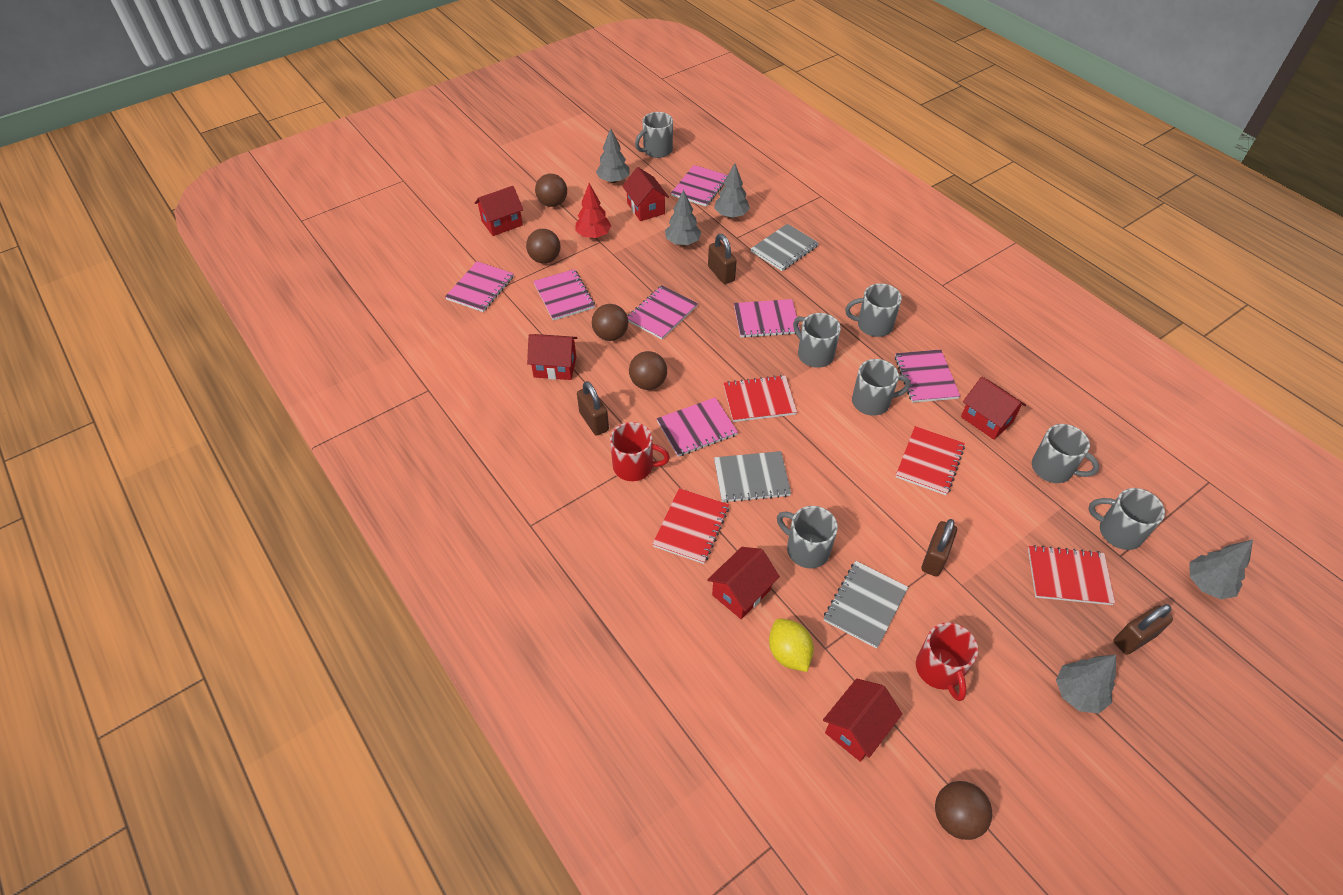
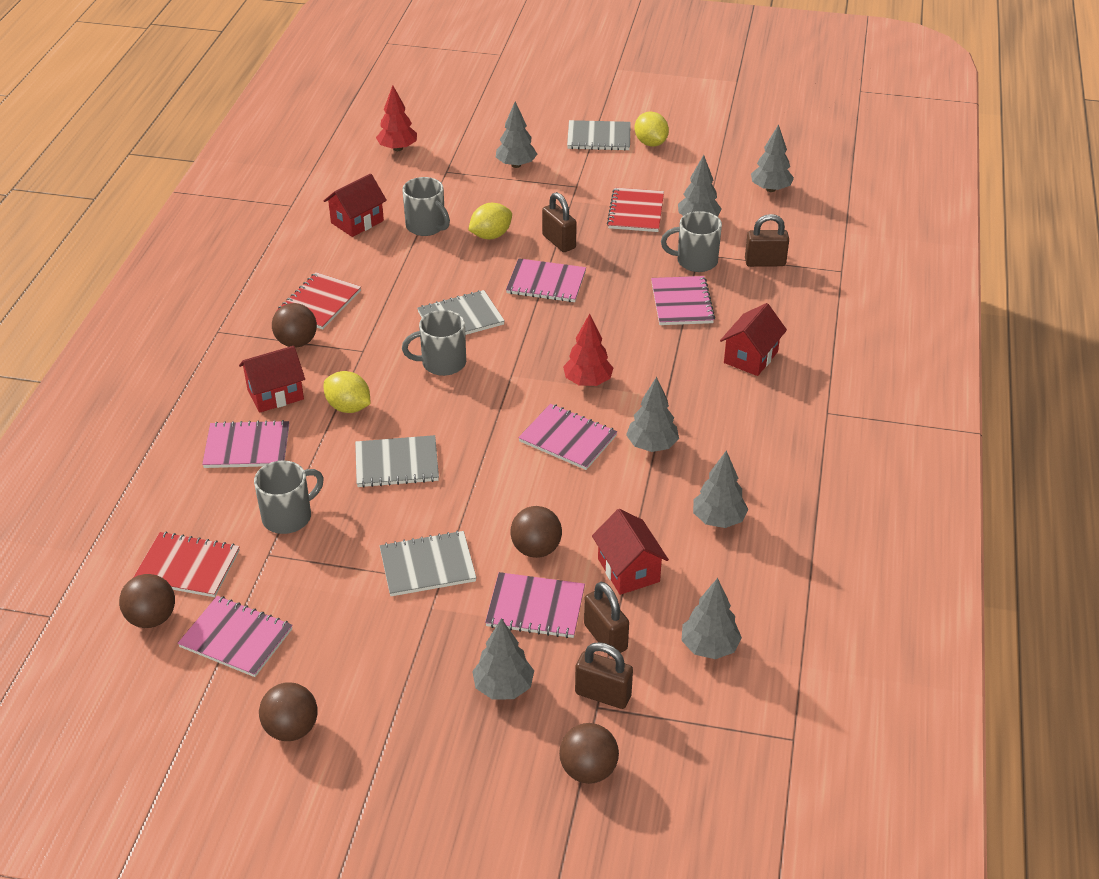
grey mug: 7 -> 4
grey notebook: 3 -> 4
grey tree: 5 -> 7
pink notebook: 7 -> 6
red house: 6 -> 4
red mug: 2 -> 0
red notebook: 4 -> 3
red tree: 1 -> 2
yellow lemon: 1 -> 3

